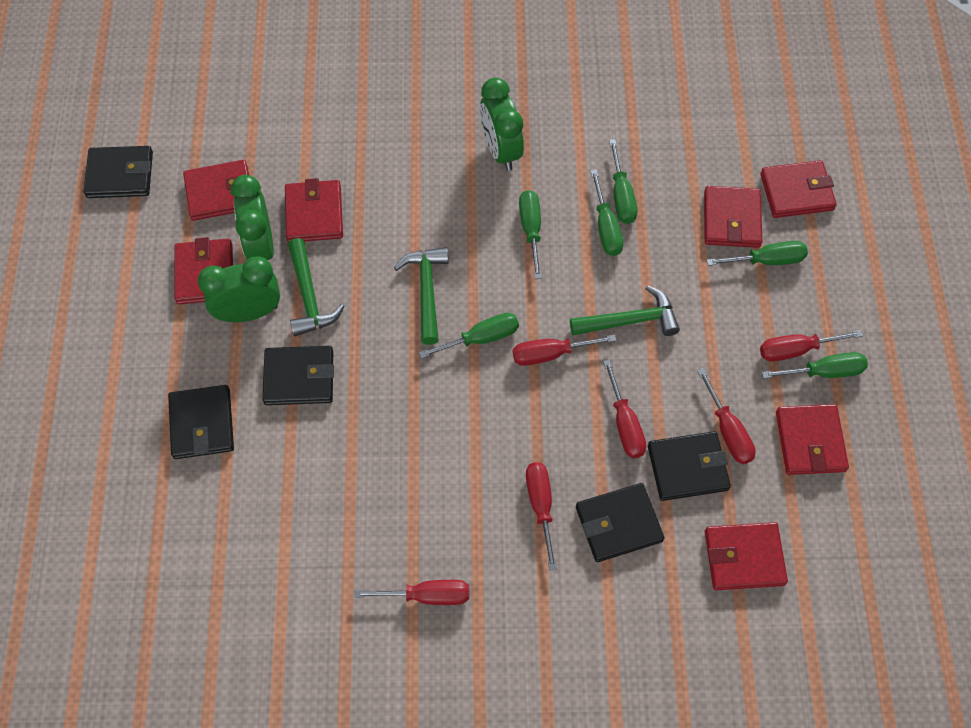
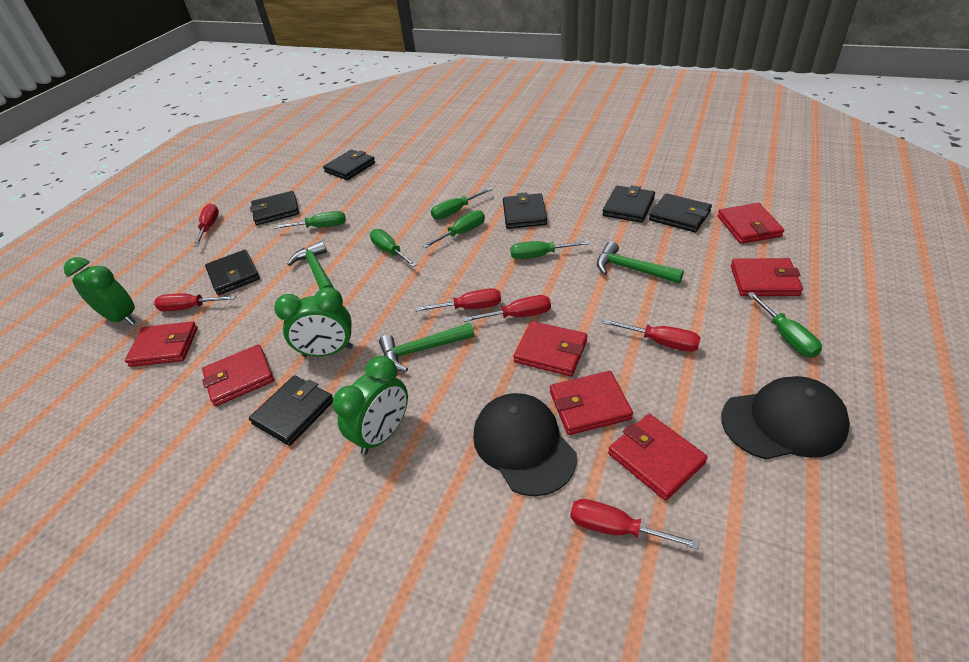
black cap: 0 -> 2
black wallet: 5 -> 7

